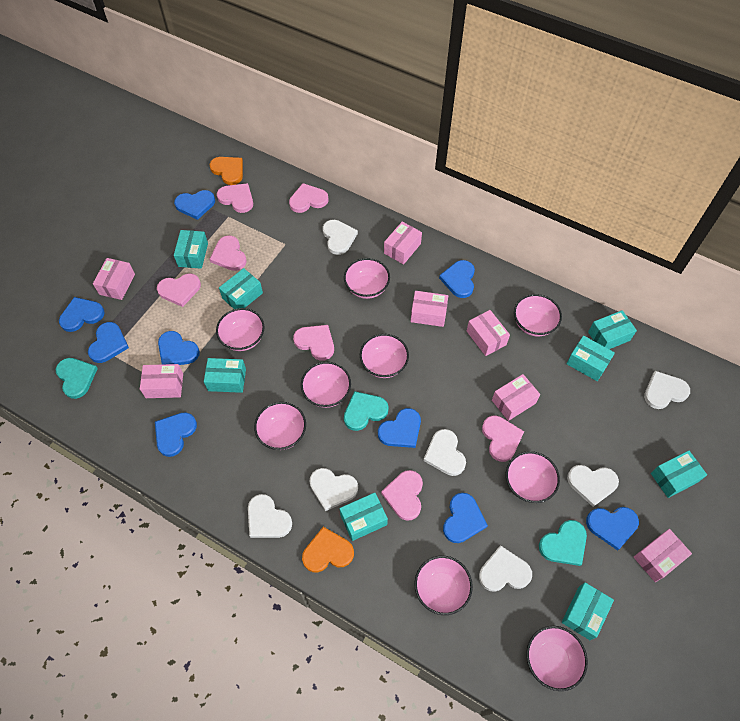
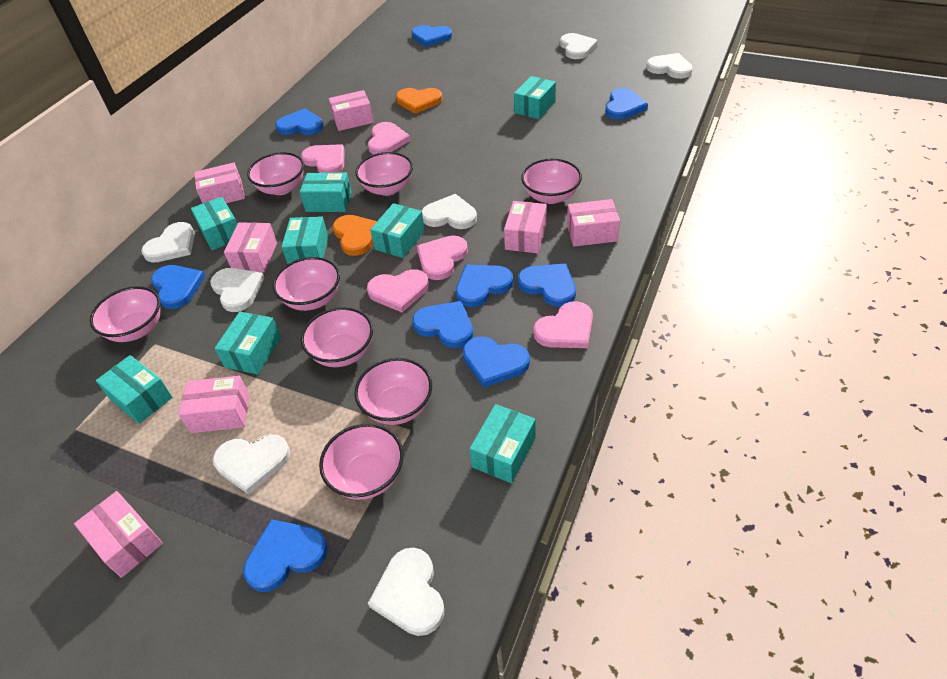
pink bowl: 9 -> 8
pink heart: 7 -> 5
turquoise heart: 3 -> 0

